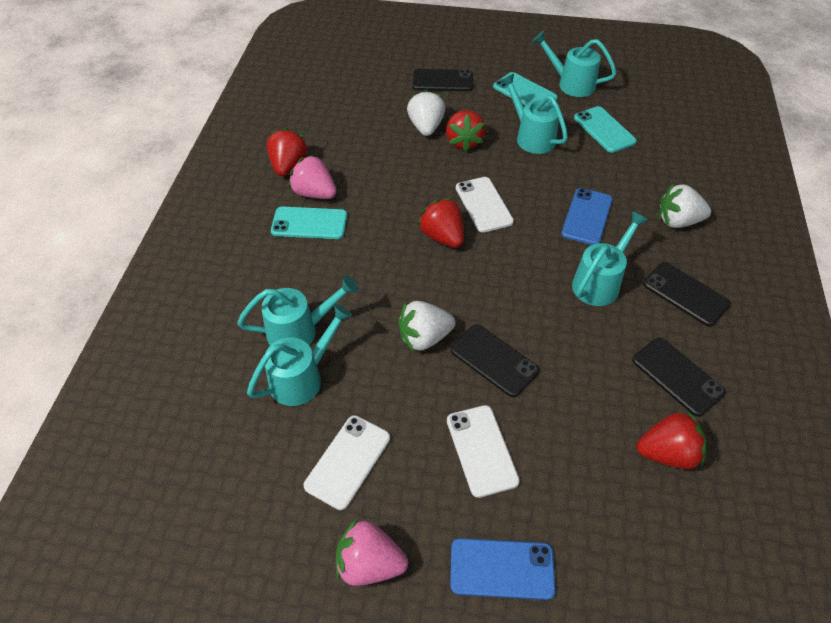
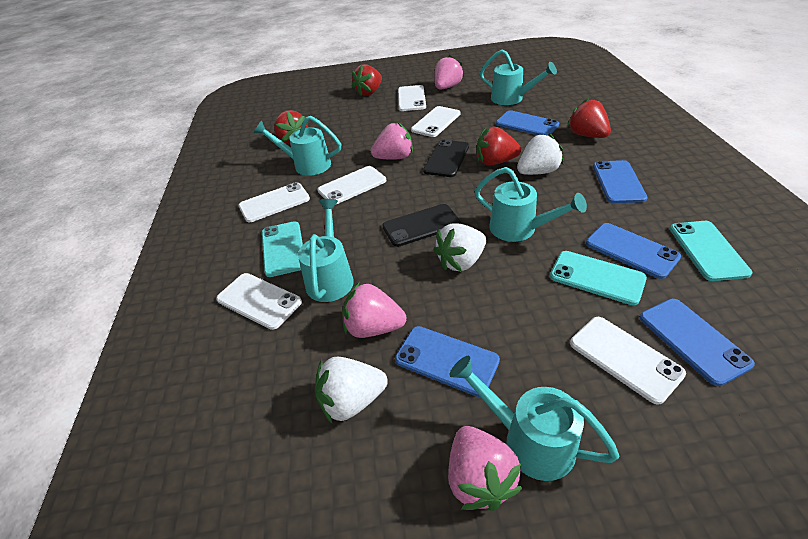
black phone: 4 -> 2
blue phone: 2 -> 5
pink strawberry: 2 -> 4
white phone: 3 -> 6

